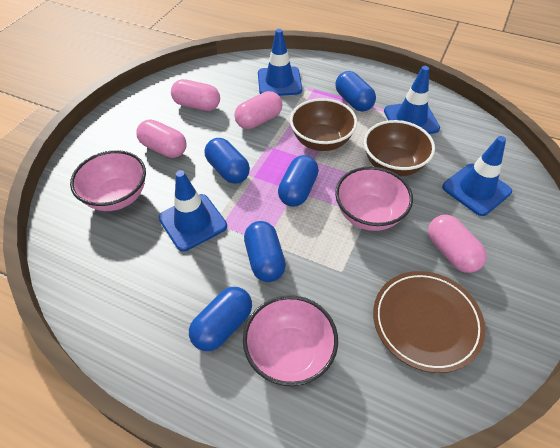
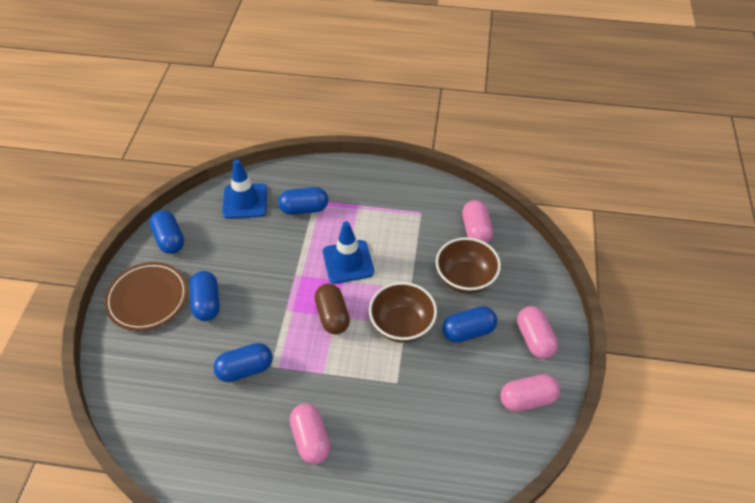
blue traffic cone: 4 -> 2
brown capsule: 0 -> 1
pink bowl: 3 -> 0

